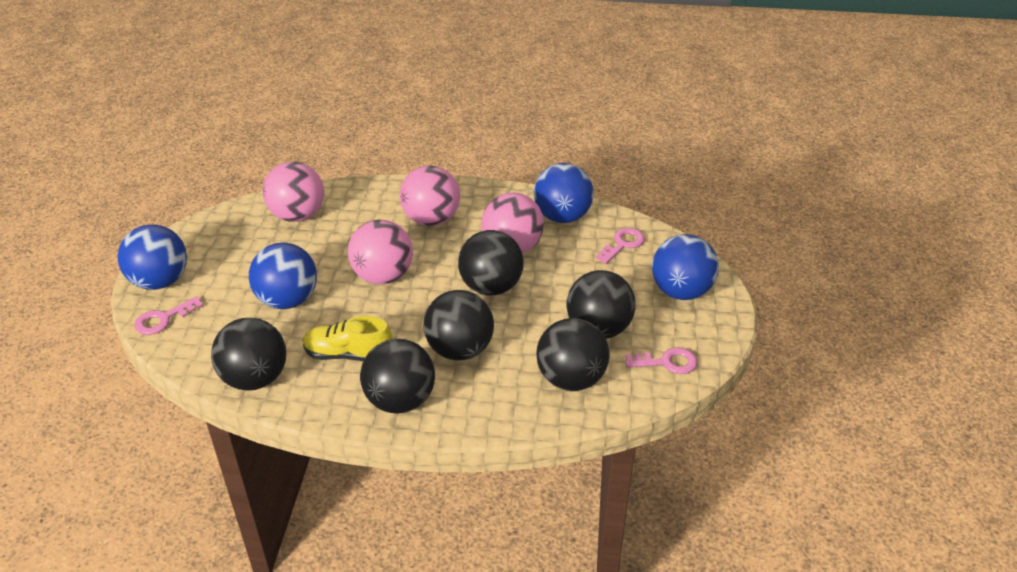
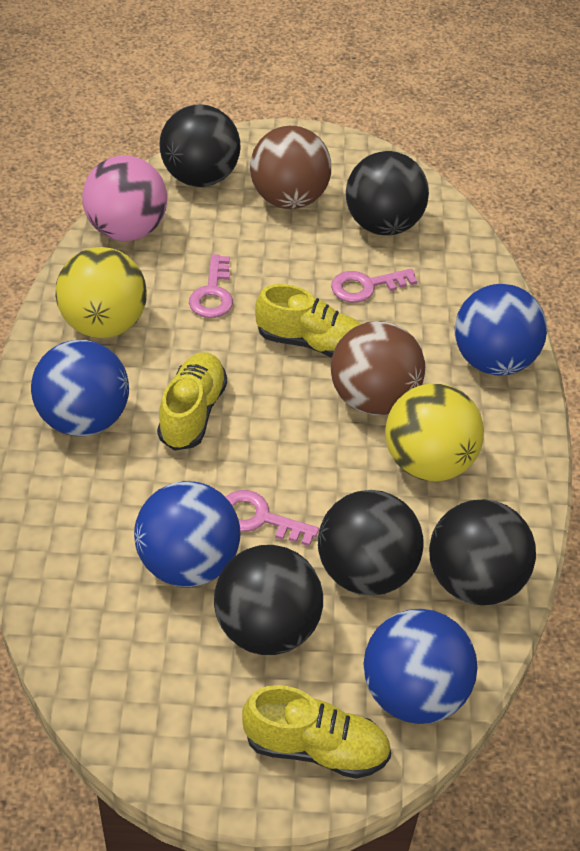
black ball: 6 -> 5
brown ball: 0 -> 2
pink ball: 4 -> 1
yellow ball: 0 -> 2
yellow shoe: 1 -> 3

